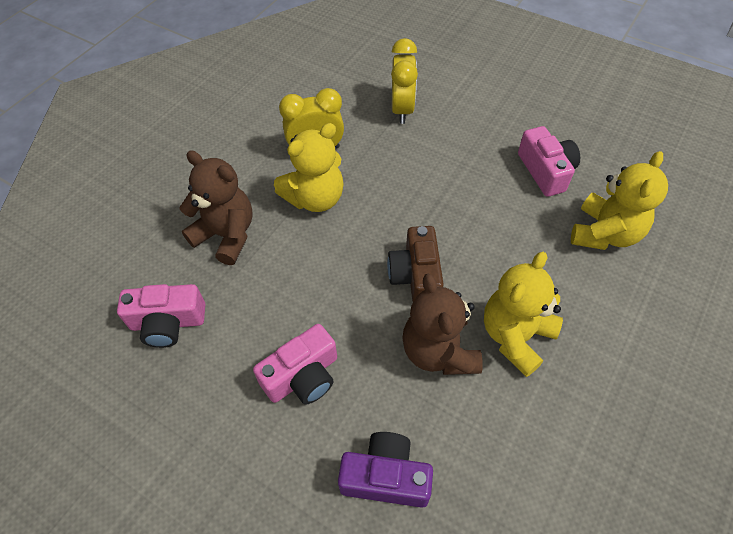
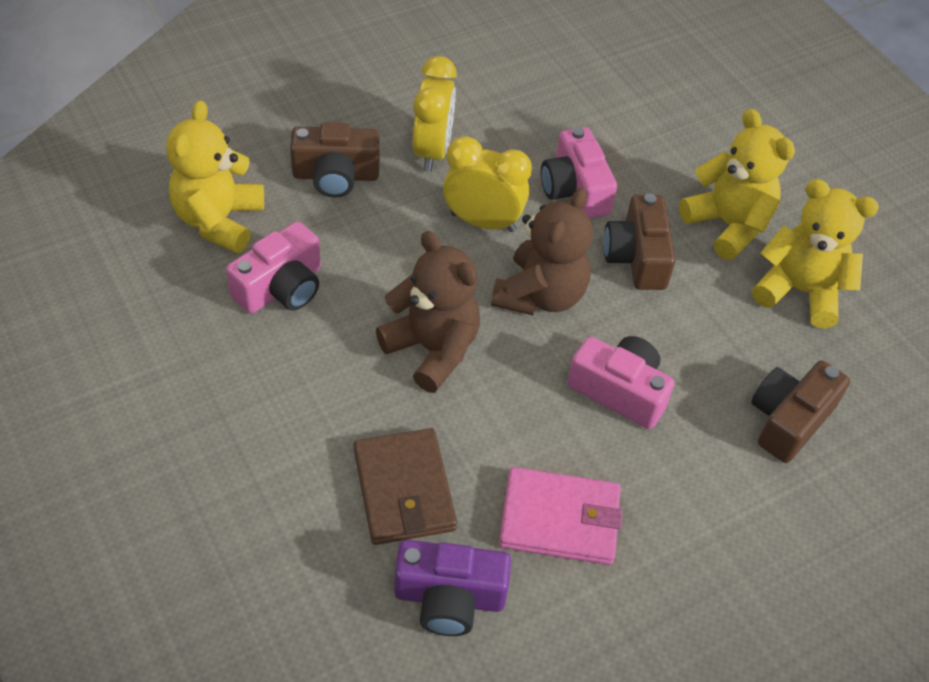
brown camera: 1 -> 3
brown wallet: 0 -> 1
pink wallet: 0 -> 1

